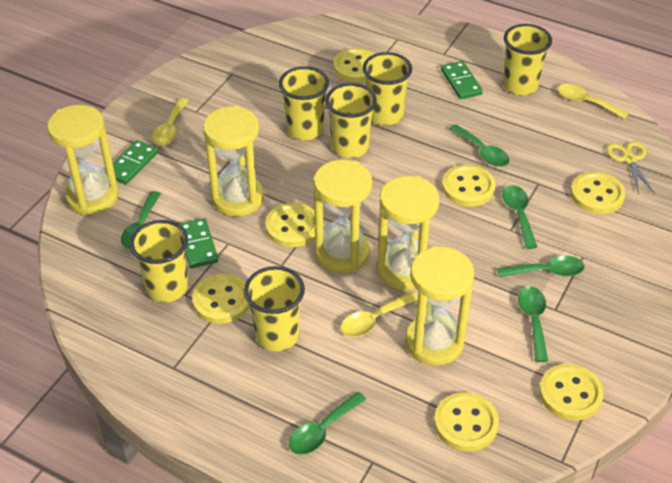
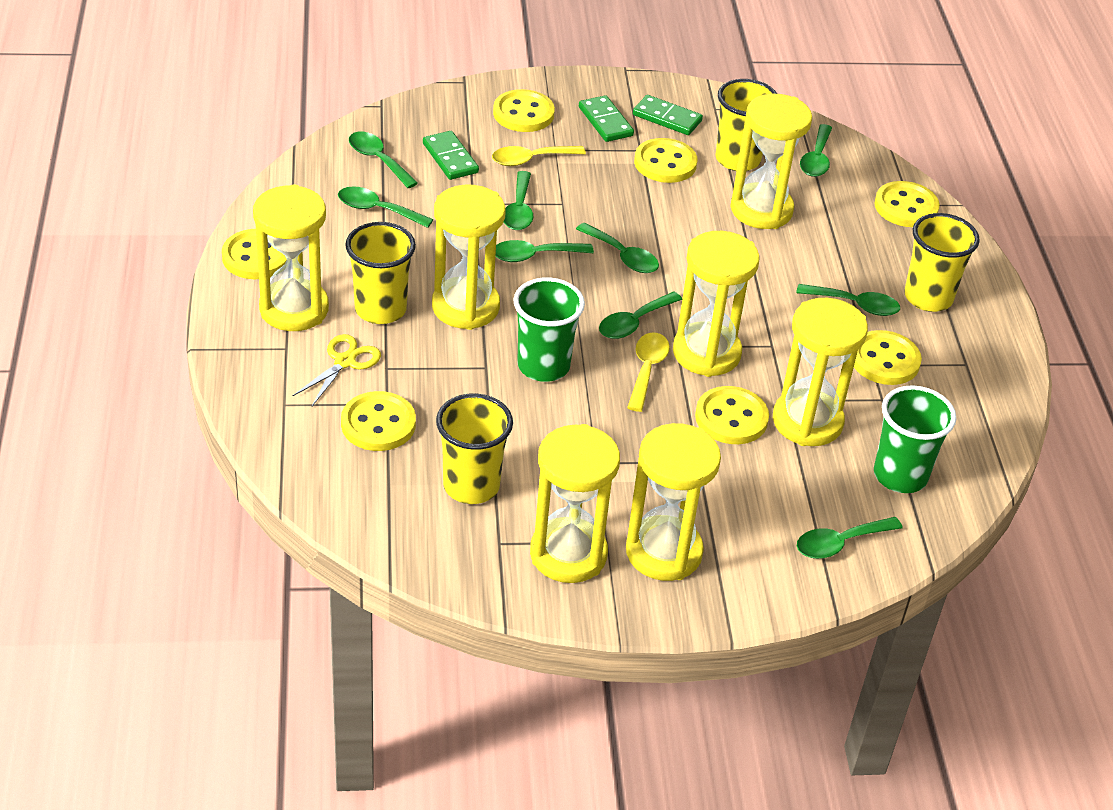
green cup: 0 -> 2
green spoon: 6 -> 9
yellow cup: 6 -> 4
yellow hourglass: 5 -> 7
yellow spoon: 3 -> 2

